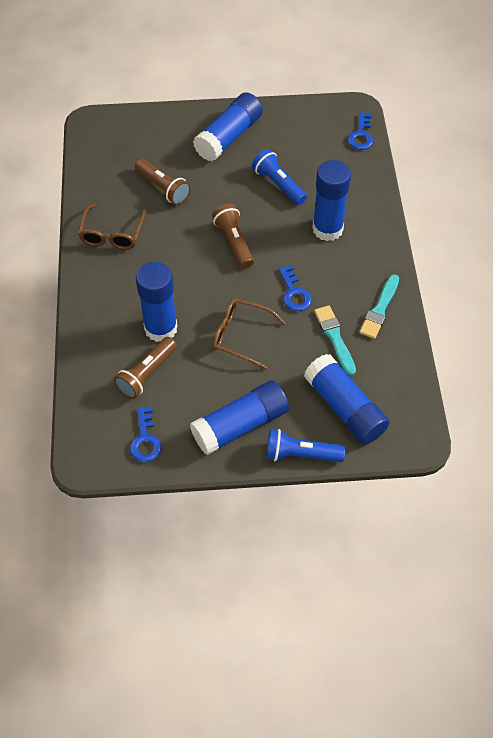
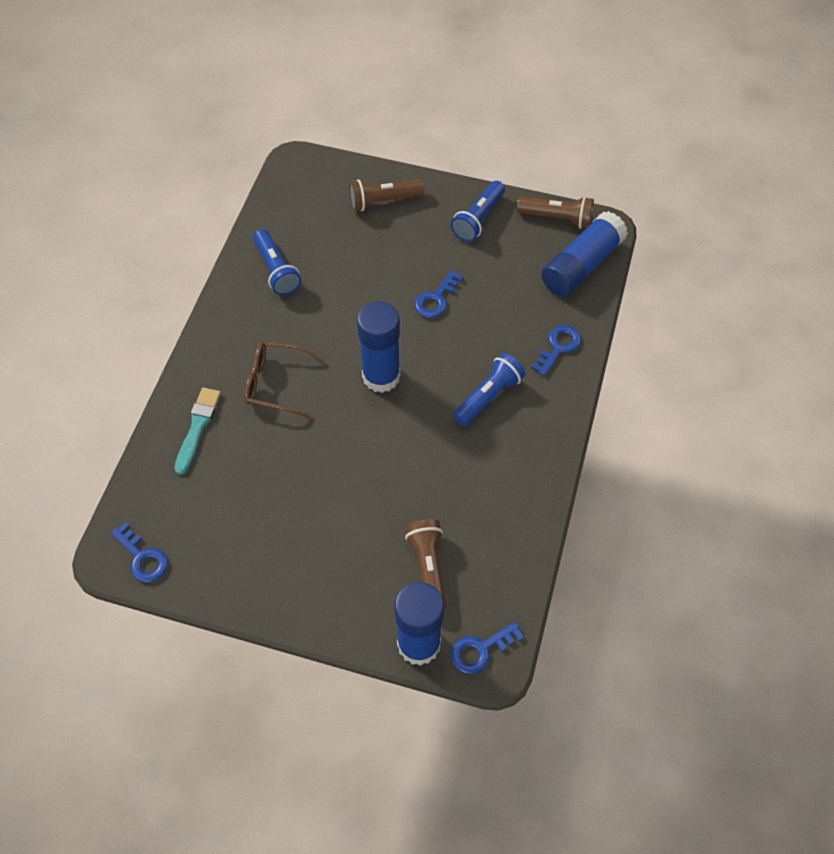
blue flashlight: 2 -> 3
blue glue stick: 5 -> 3
blue key: 3 -> 4
brown glasses: 2 -> 1
turquoise brush: 2 -> 1

